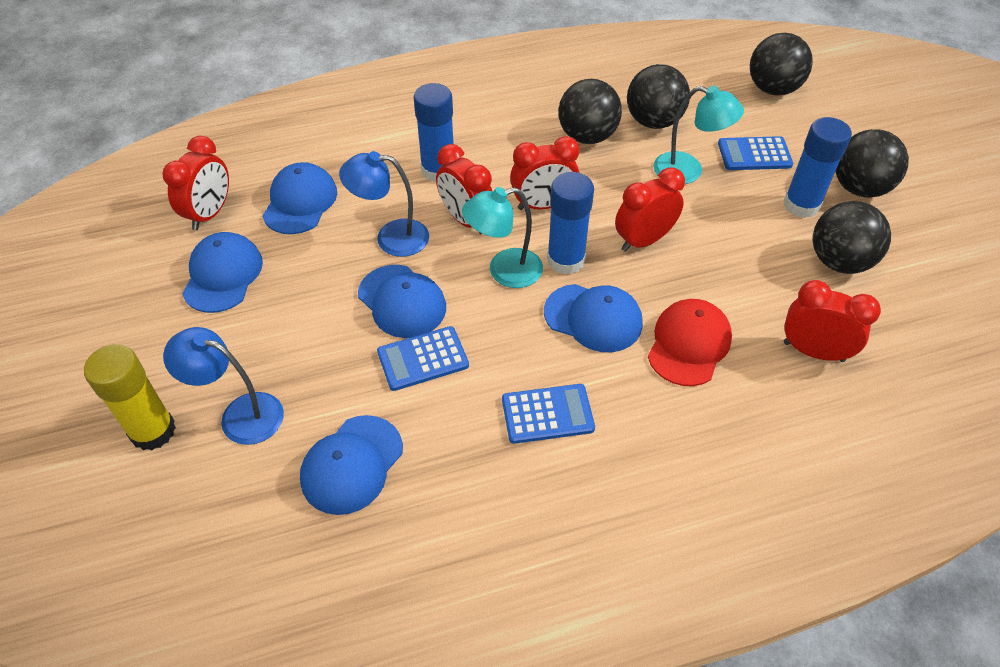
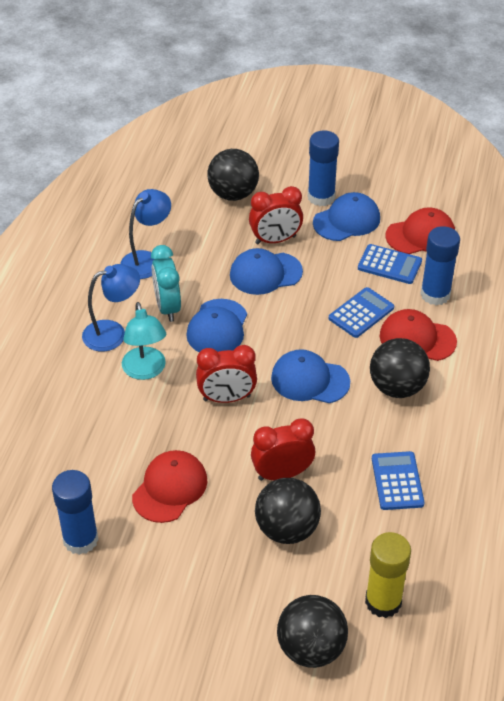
black ball: 5 -> 4
blue cap: 5 -> 4
red cap: 1 -> 3
red clock: 5 -> 3
turquoise clock: 0 -> 1
turquoise lamp: 2 -> 1

